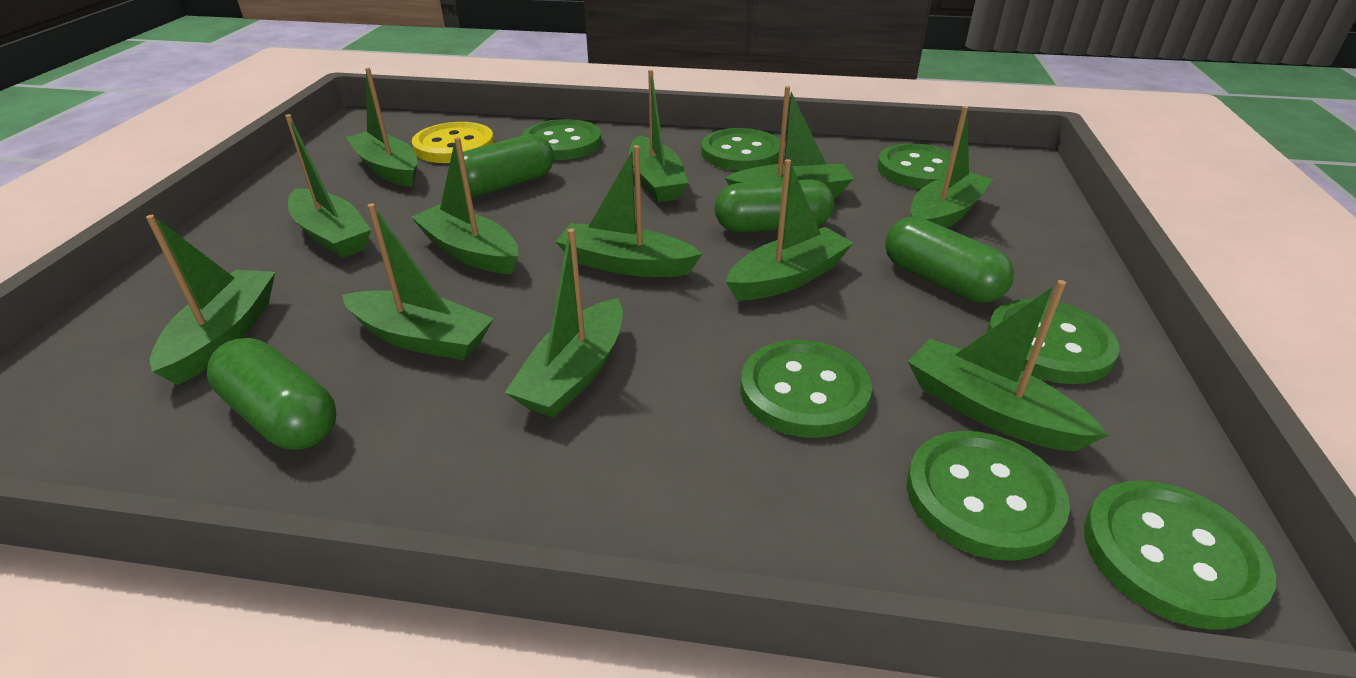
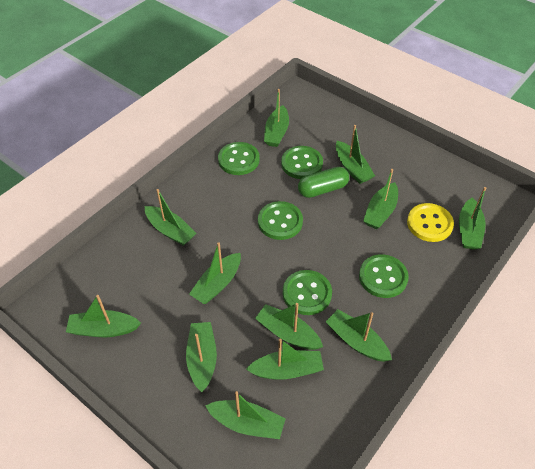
green button: 7 -> 5
green capsule: 4 -> 1

